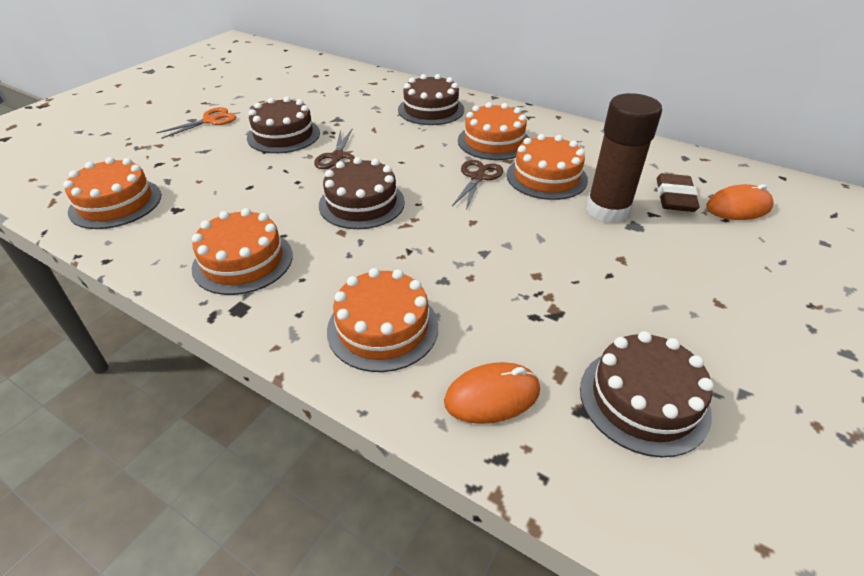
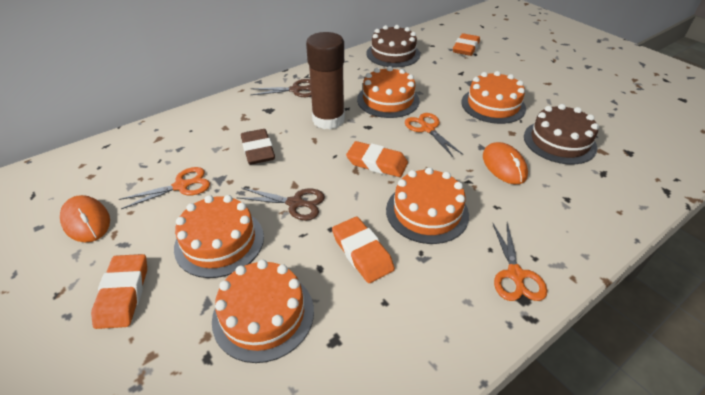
brown cake: 4 -> 2
orange eraser: 0 -> 4
orange scissors: 1 -> 3

